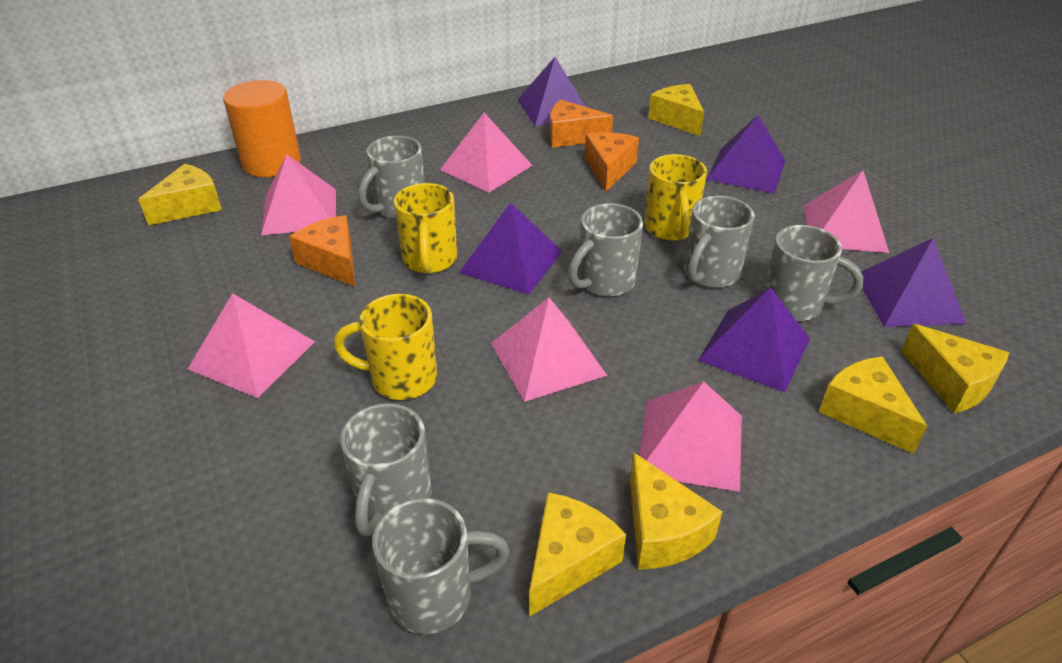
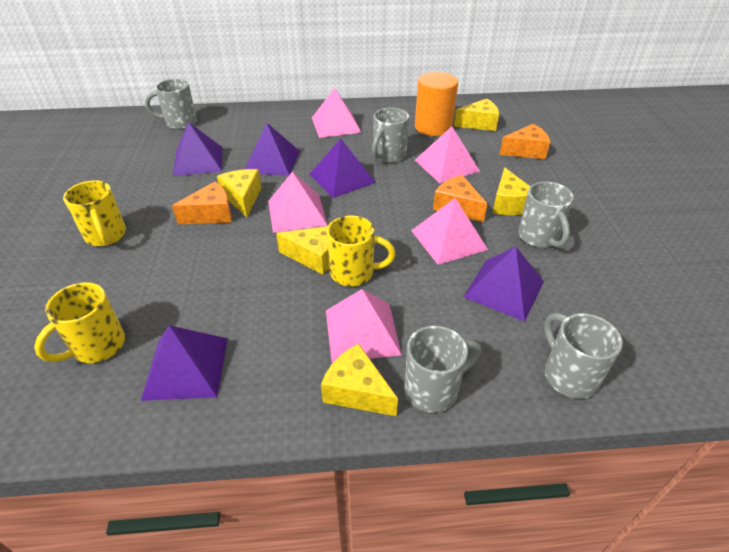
grey mug: 6 -> 5
pink pyramid: 6 -> 5
yellow cheese: 6 -> 5

